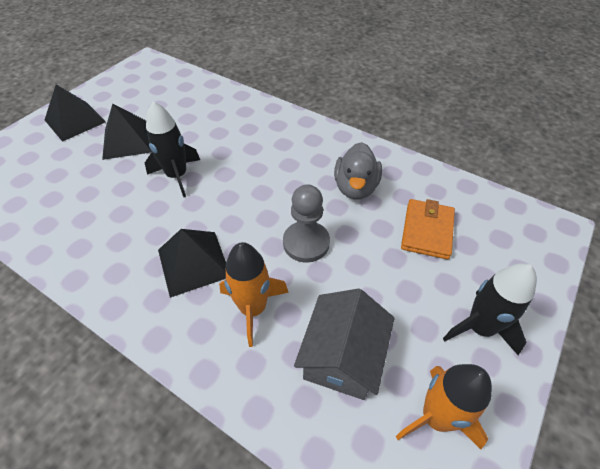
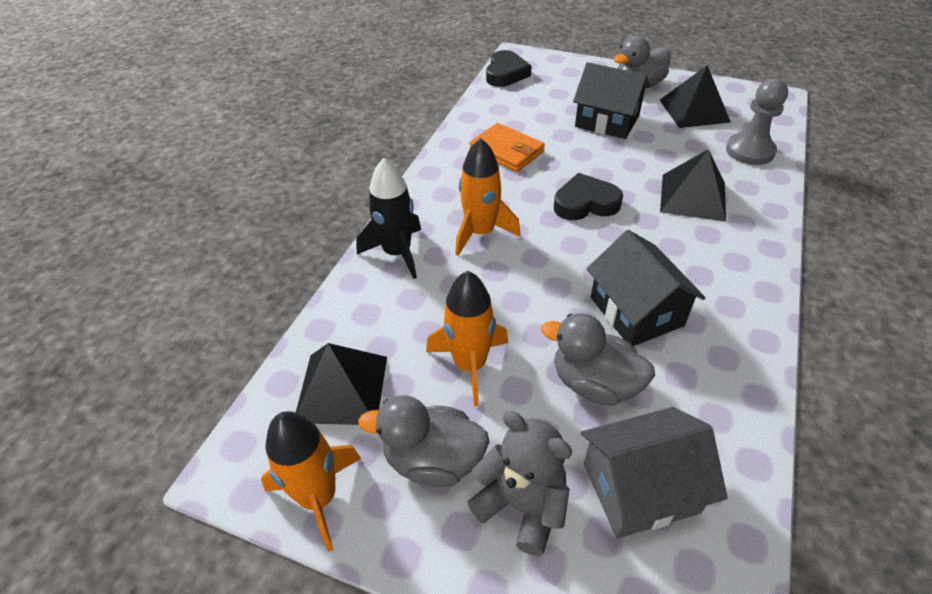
black heart: 0 -> 2
black house: 0 -> 2
black rocket: 2 -> 1
grey duck: 1 -> 3
grey teddy bear: 0 -> 1
orange rocket: 2 -> 3

